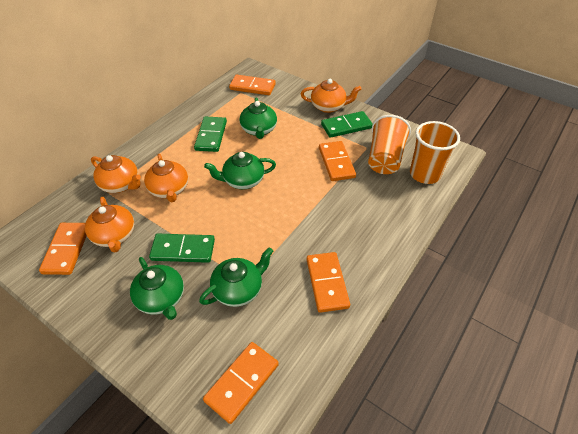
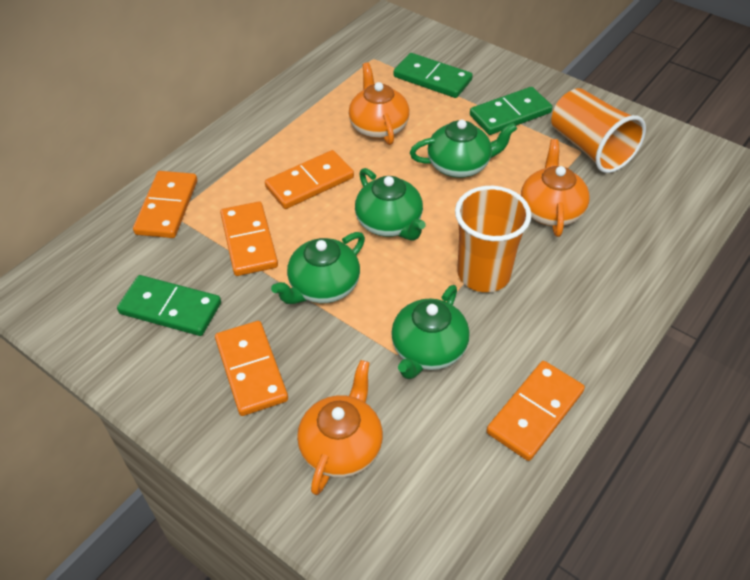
orange teapot: 4 -> 3

